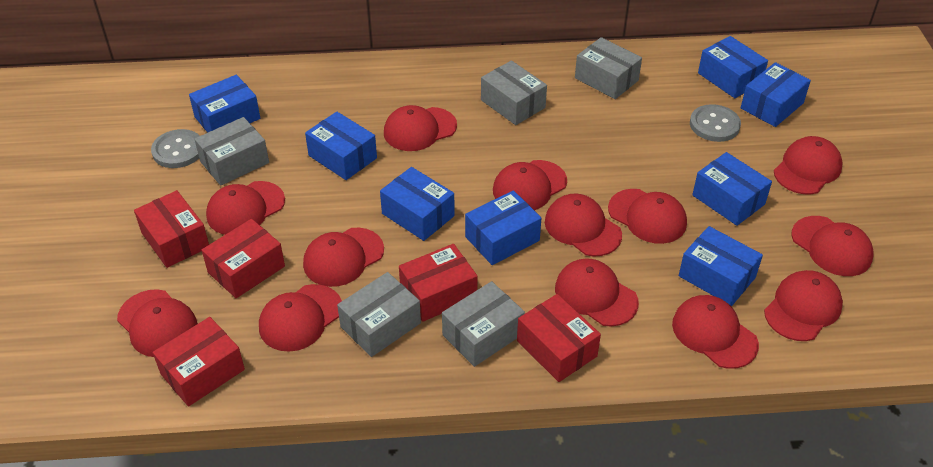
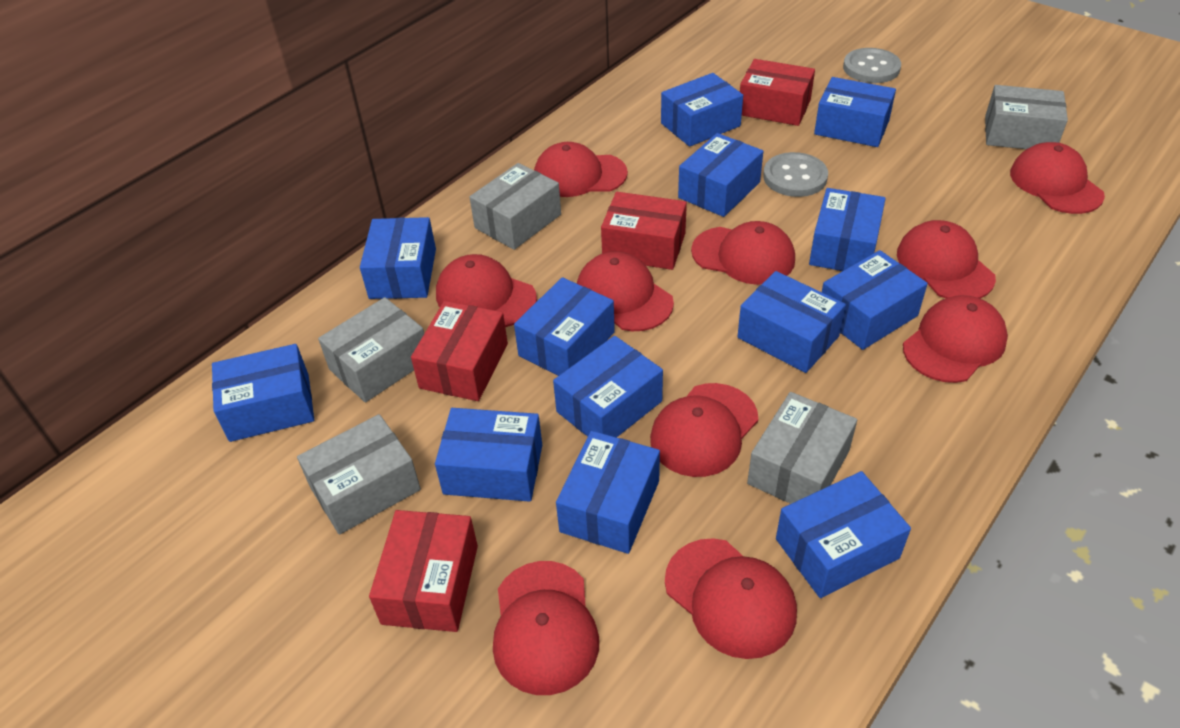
blue box: 8 -> 13
red box: 5 -> 4
red cap: 13 -> 10

